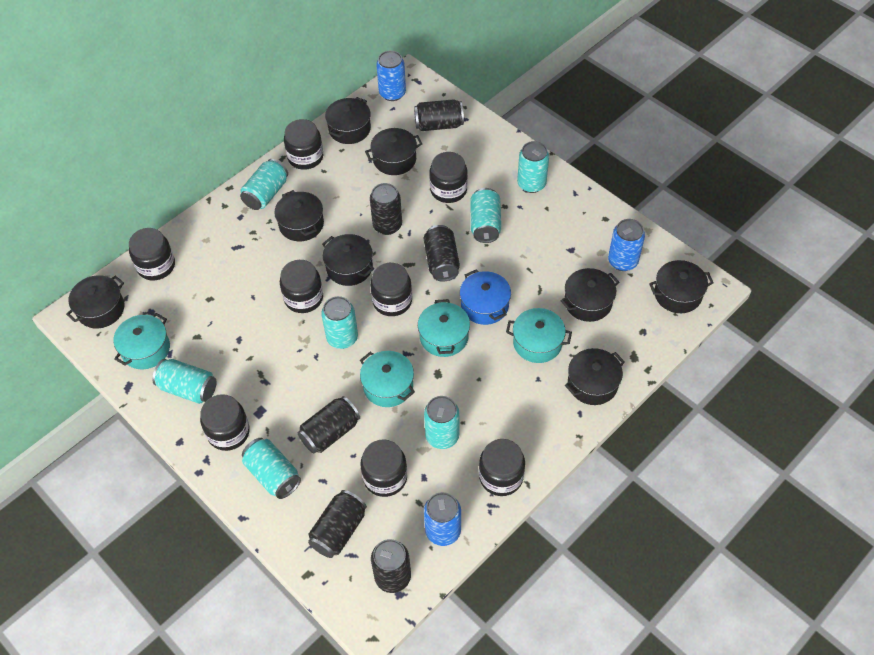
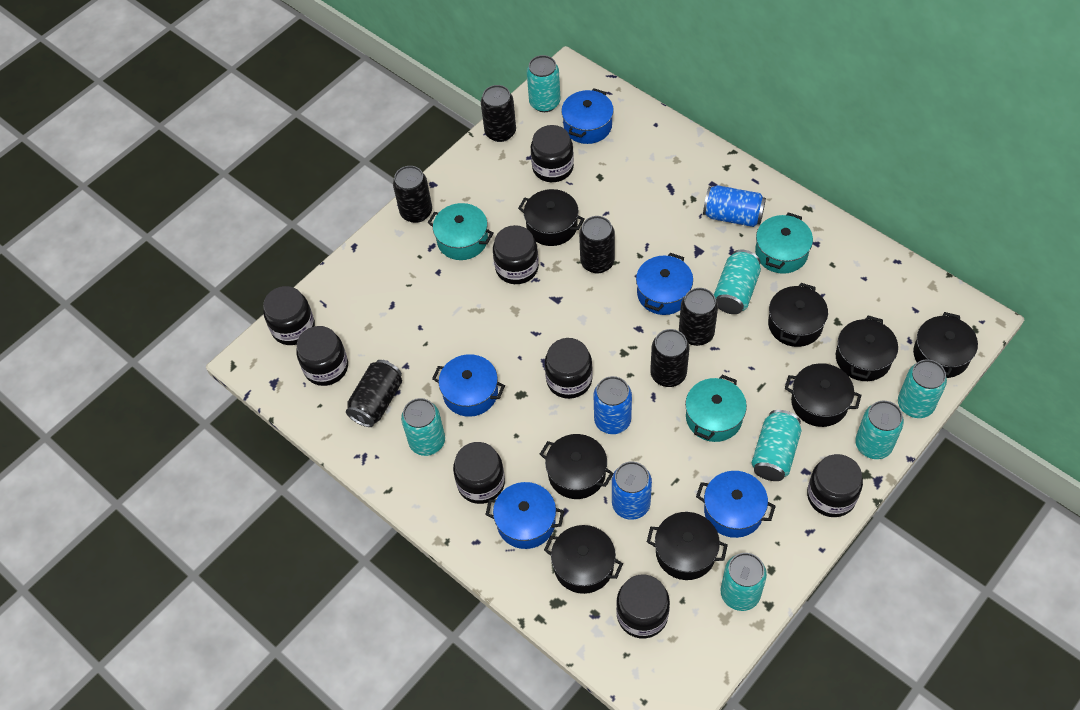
blue pot: 1 -> 5
turquoise pot: 4 -> 3

